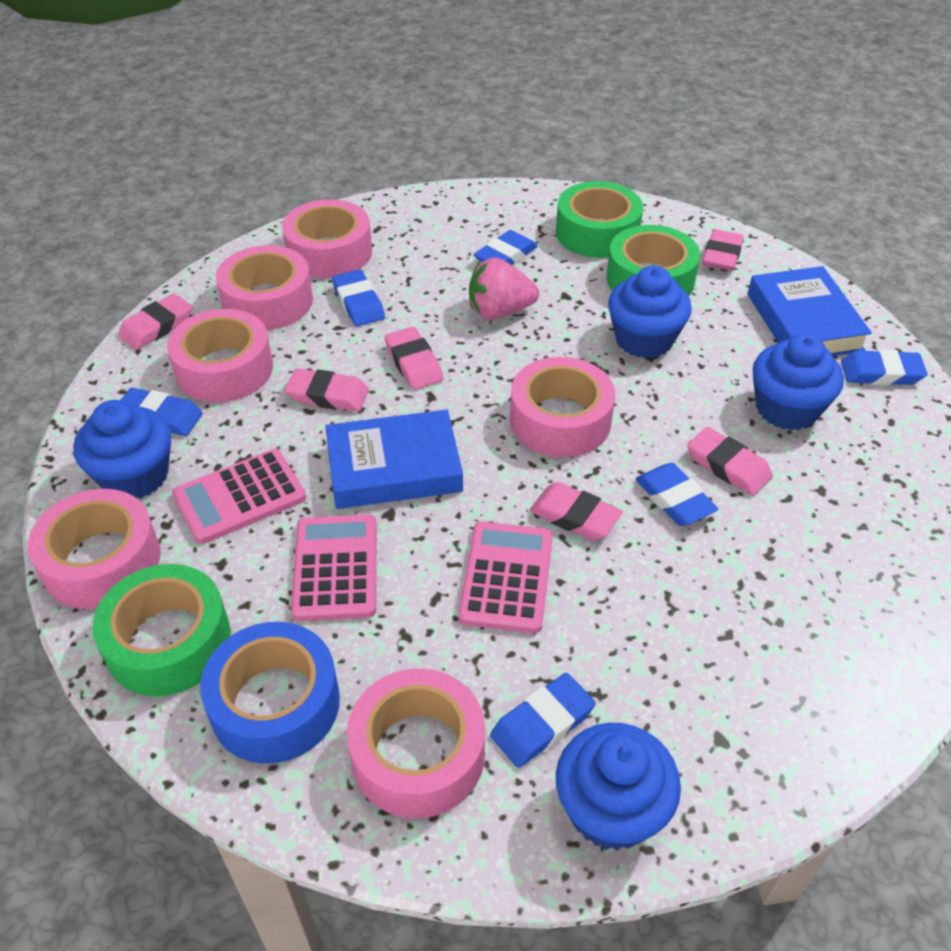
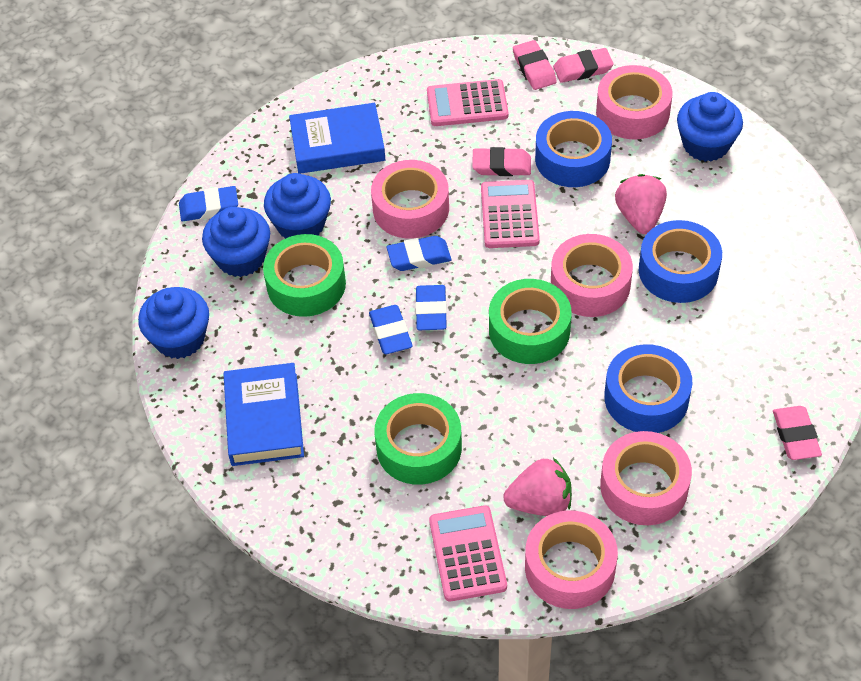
blue eraser: 6 -> 4
blue tape: 1 -> 3
pink eraser: 6 -> 4
pink strawberry: 1 -> 2
pink tape: 6 -> 5

